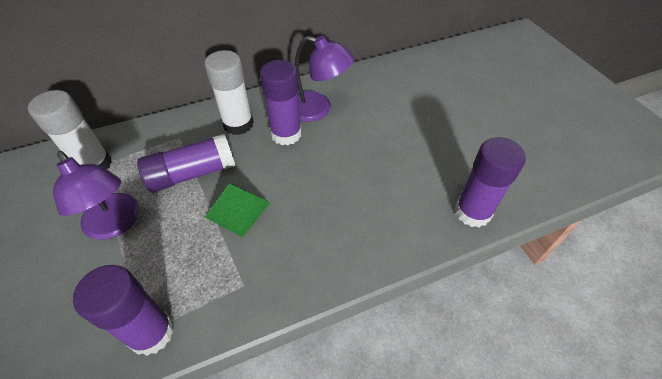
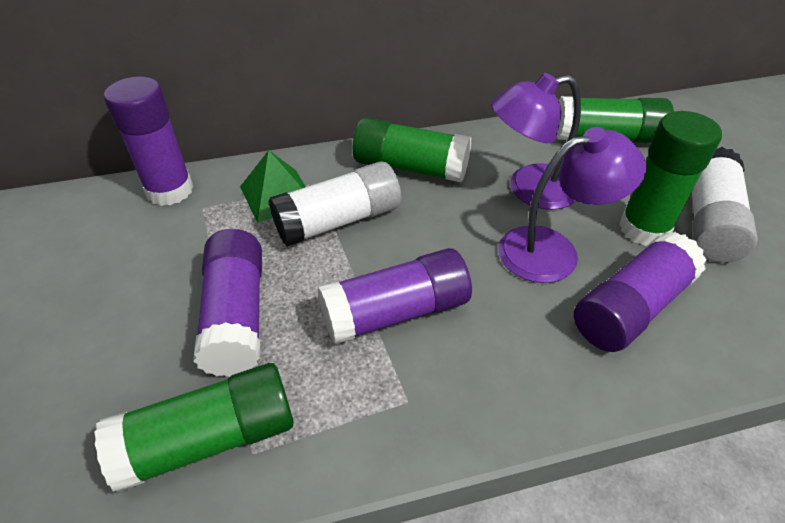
green glue stick: 0 -> 4

